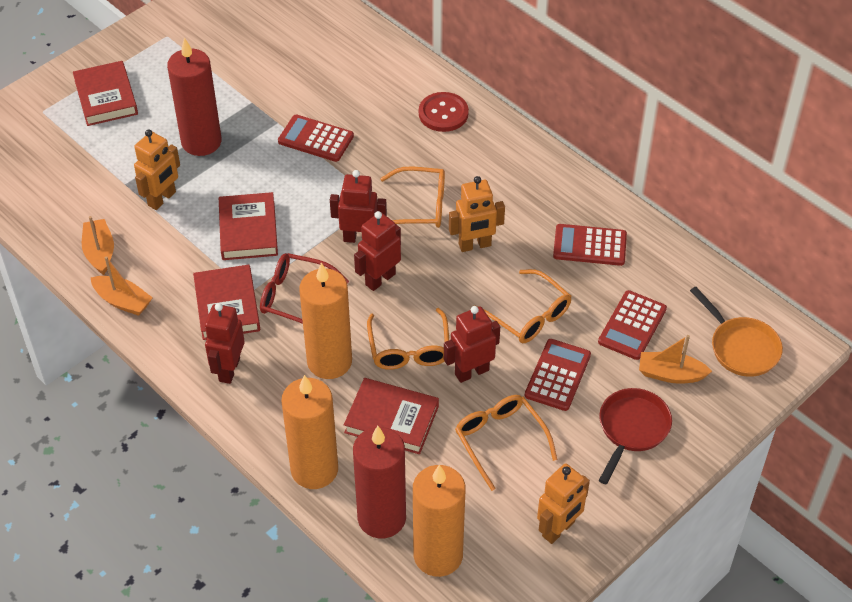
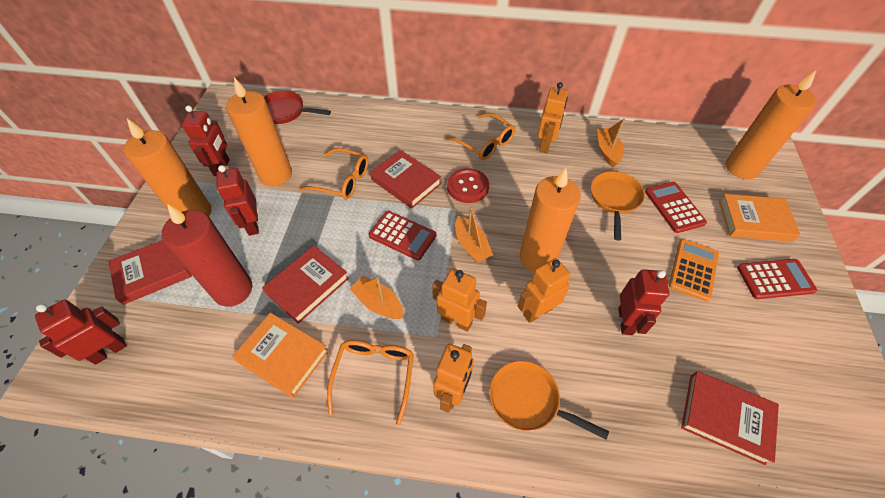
orange book: 0 -> 2
orange calculator: 0 -> 1
orange candle: 3 -> 4
orange glasses: 4 -> 3
orange pan: 1 -> 2
orange robot: 3 -> 4
red calculator: 4 -> 3
red candle: 2 -> 1
red glasses: 1 -> 0

